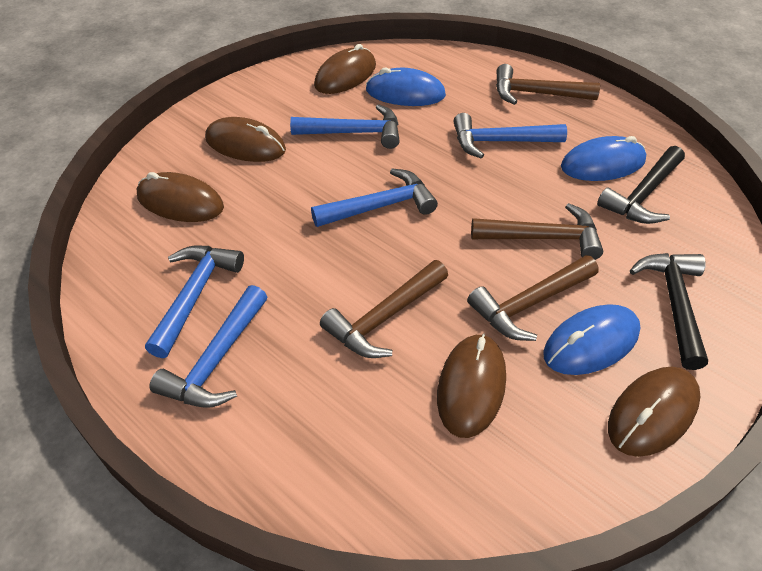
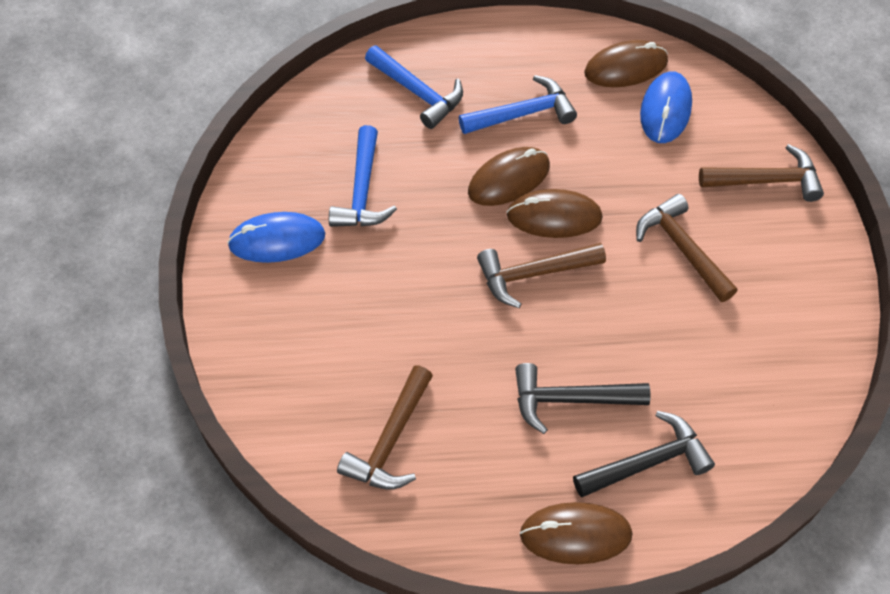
blue hammer: 5 -> 3
blue mouse: 3 -> 2
brown mouse: 5 -> 4

